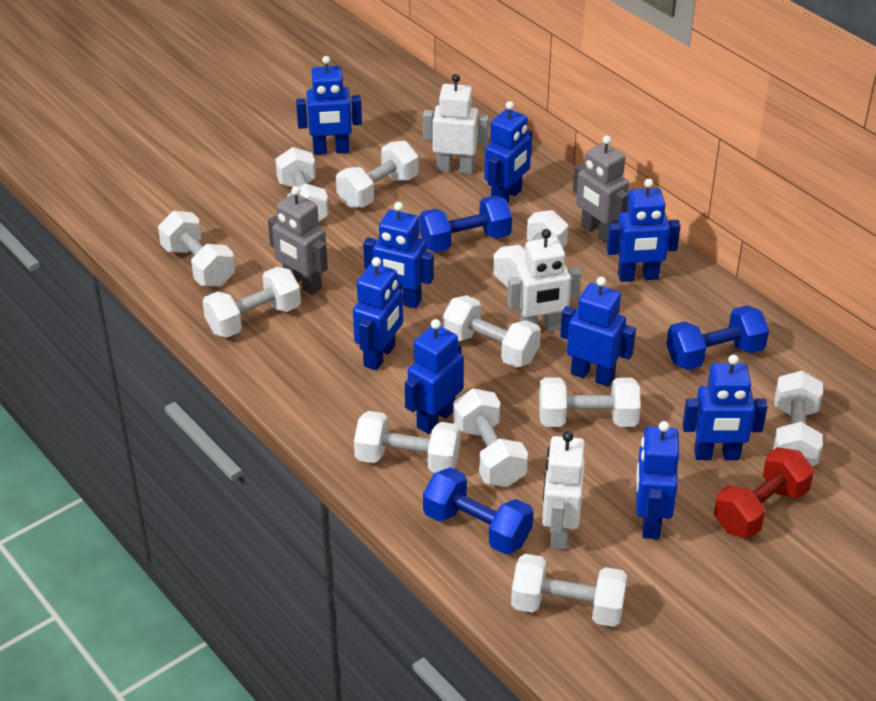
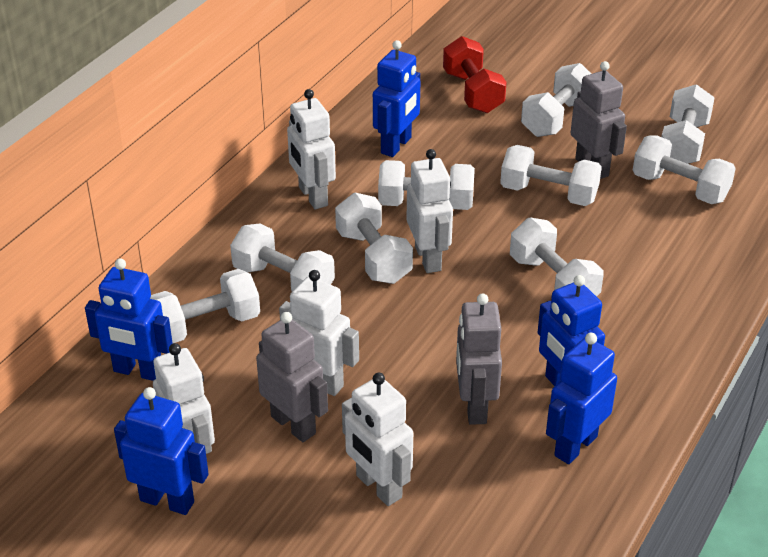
blue dumbbell: 3 -> 0
blue robot: 9 -> 5
grey robot: 2 -> 3
white dumbbell: 11 -> 9
white robot: 3 -> 5

